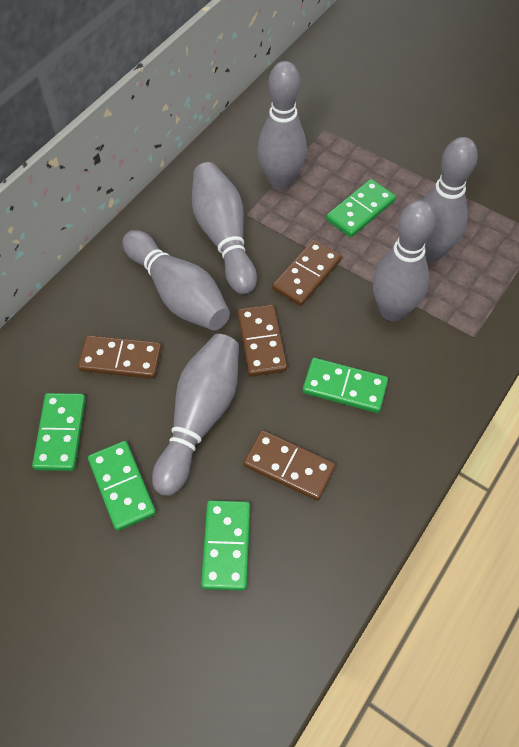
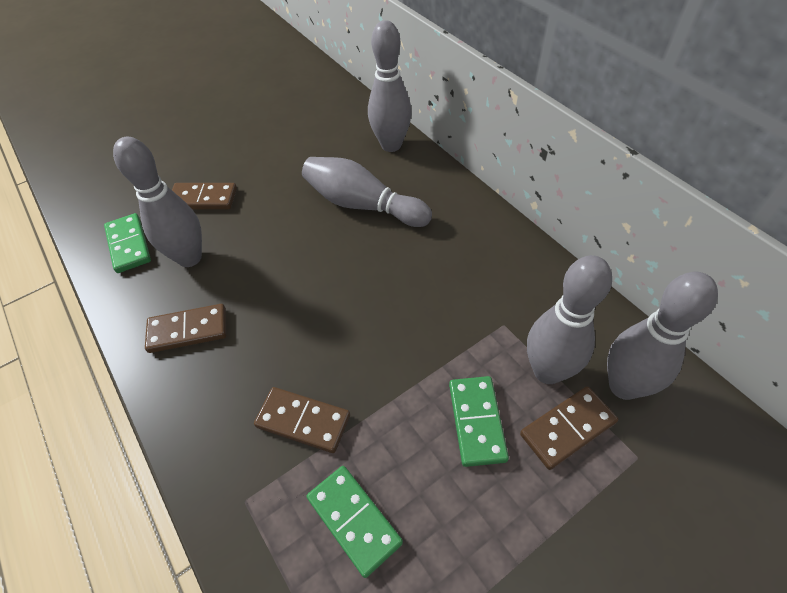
green domino: 5 -> 3
grey bowling pin: 6 -> 5

